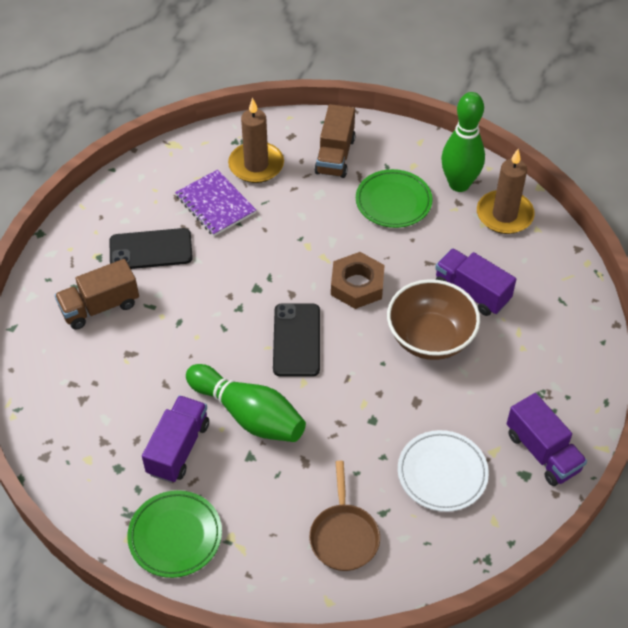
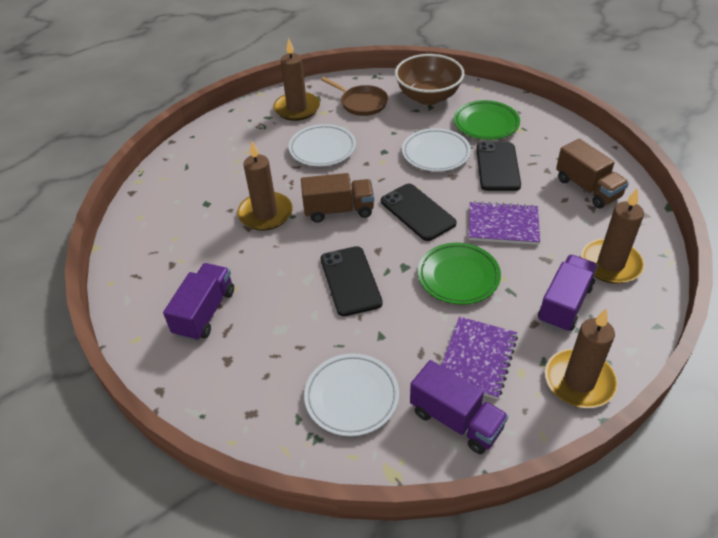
black phone: 2 -> 3
brown candle: 2 -> 4
brown nut: 1 -> 0
green bowling pin: 2 -> 0
purple notebook: 1 -> 2
white plate: 1 -> 3

